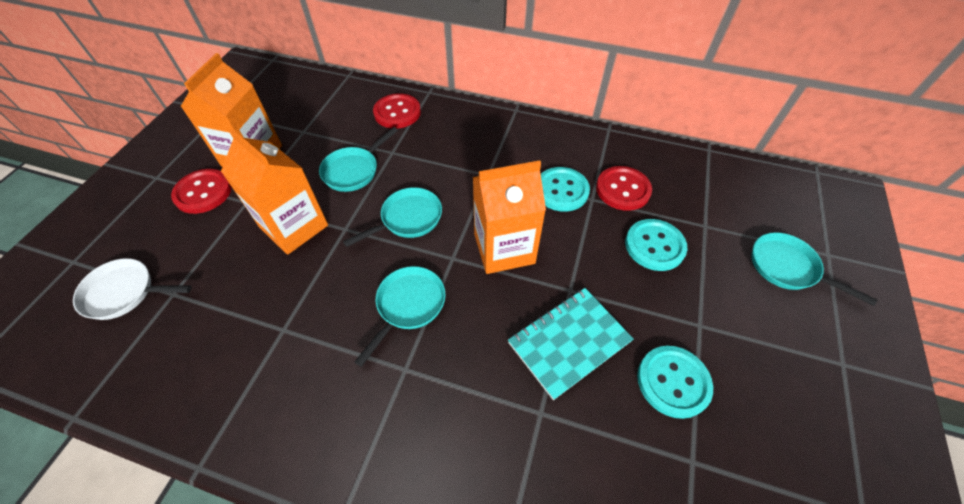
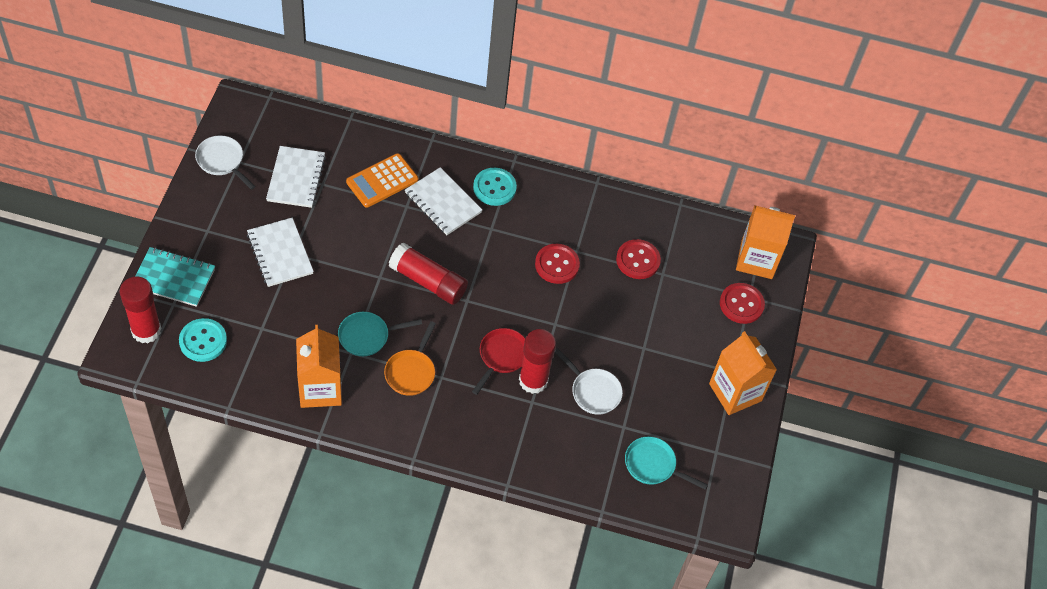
orange calculator: 0 -> 1
orange pan: 0 -> 1
red glue stick: 0 -> 3
red pan: 0 -> 1
turquoise button: 3 -> 2
turquoise pan: 4 -> 2
white notebook: 0 -> 3
white pan: 1 -> 2

